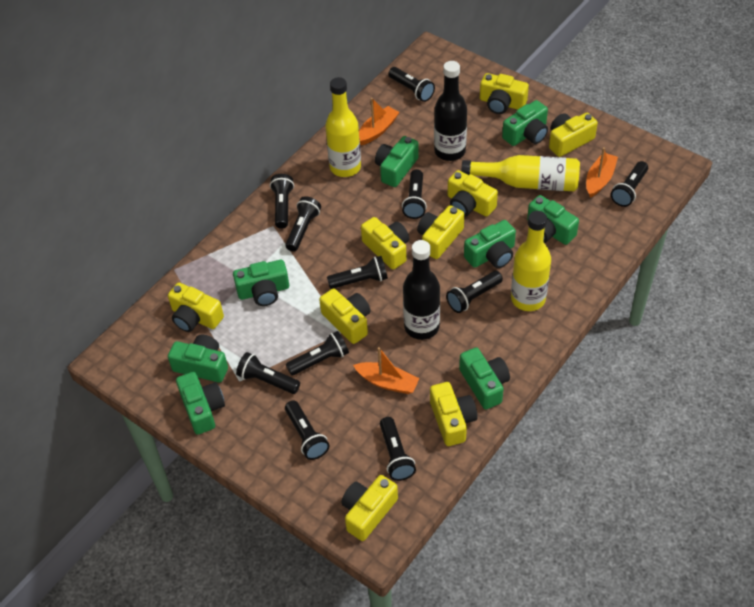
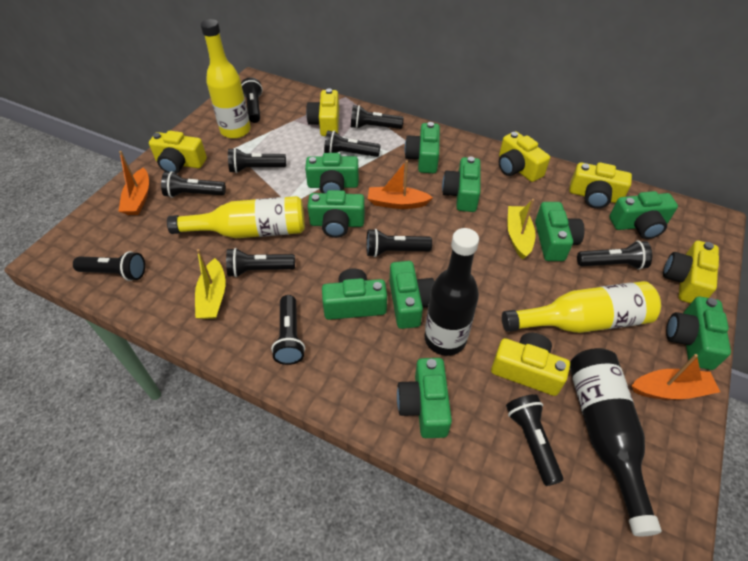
green camera: 8 -> 10
yellow boat: 0 -> 2
yellow camera: 9 -> 6

